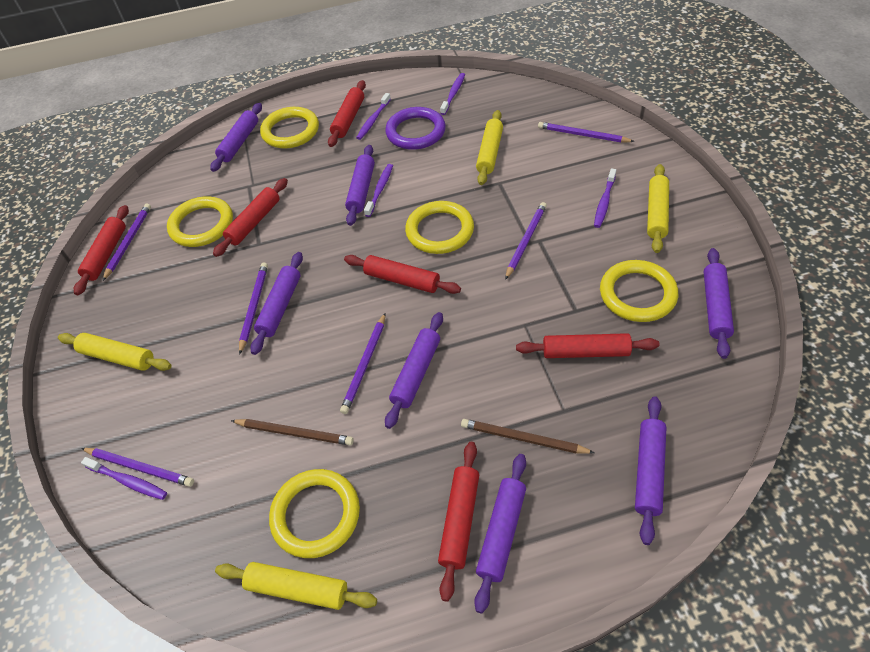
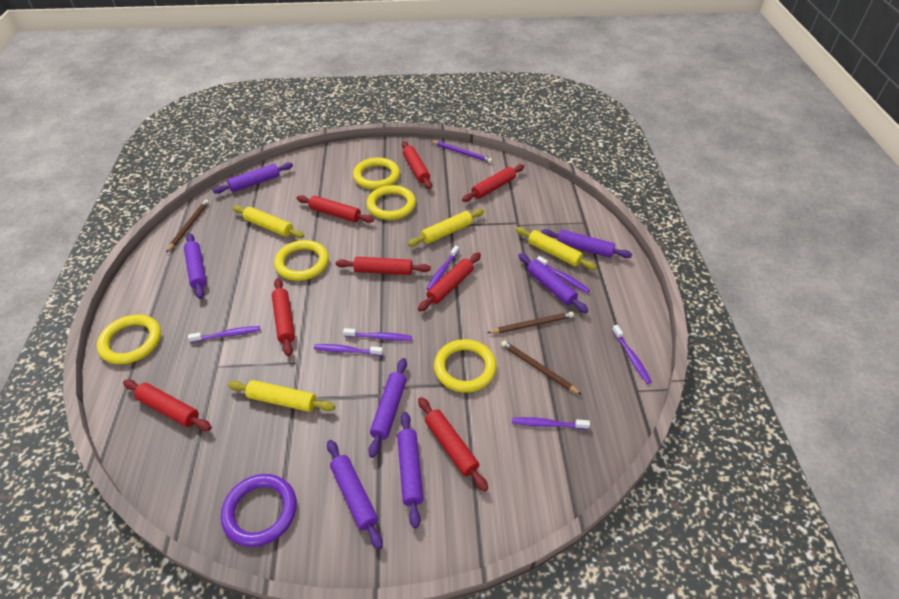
brown pencil: 2 -> 3
purple pencil: 6 -> 1
purple toothbrush: 5 -> 7
red rolling pin: 6 -> 8

